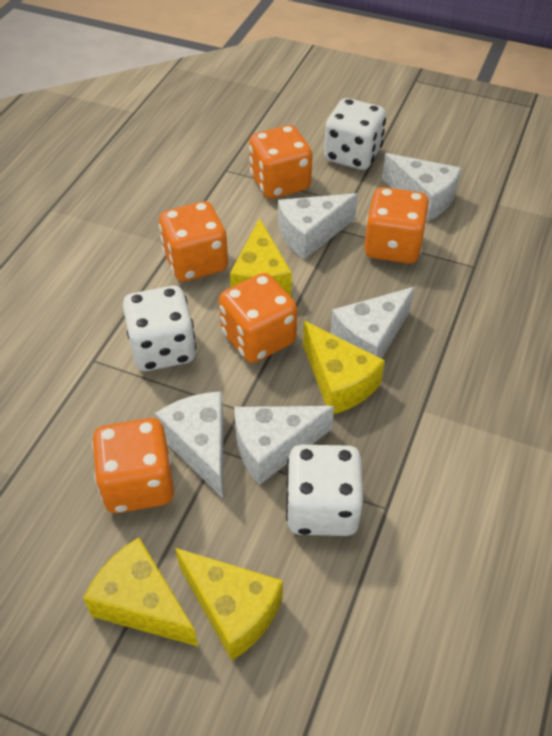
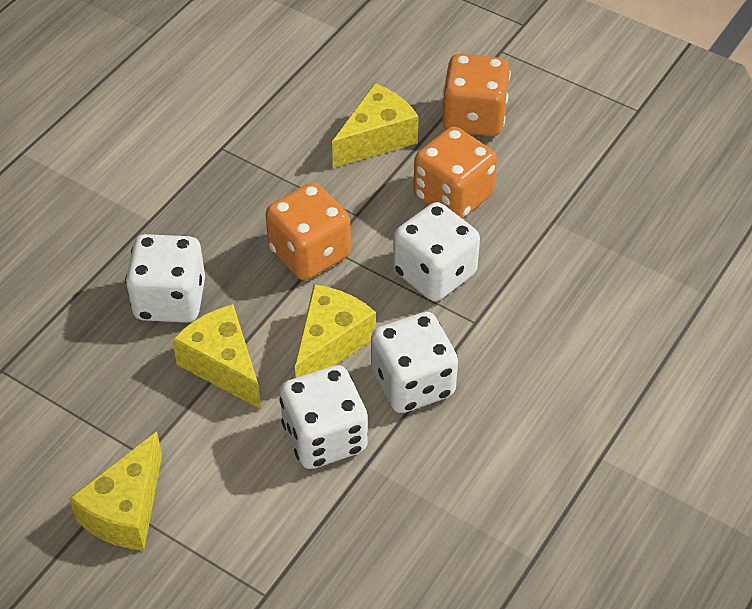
orange dice: 5 -> 3
white cheese: 5 -> 0
white dice: 3 -> 4

